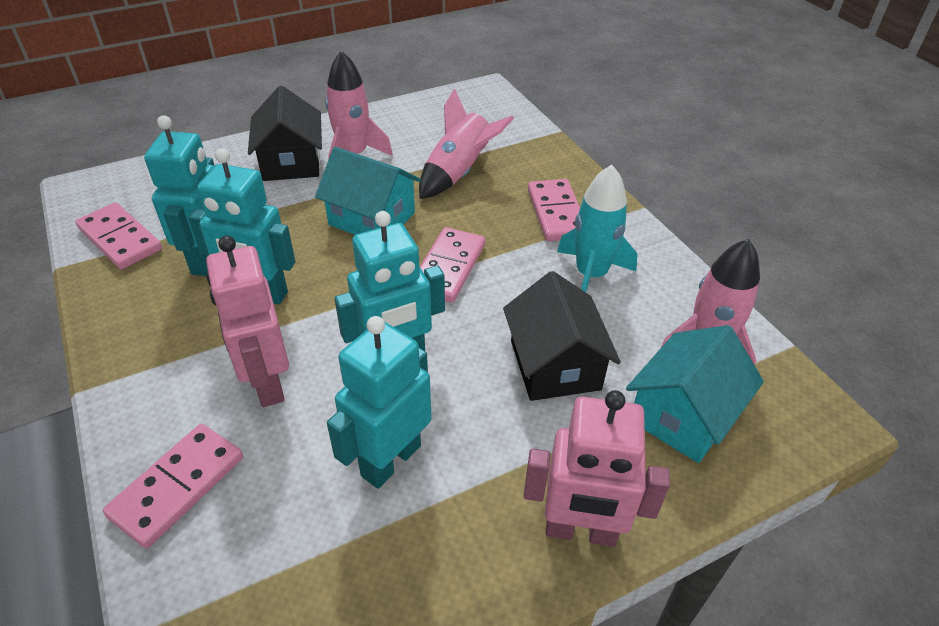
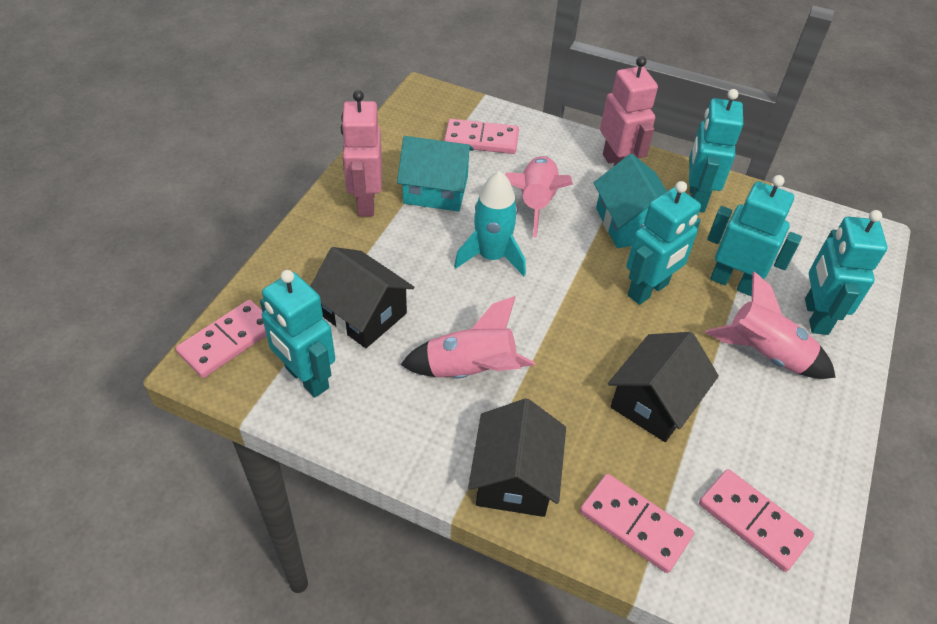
black house: 2 -> 3
turquoise robot: 4 -> 5

